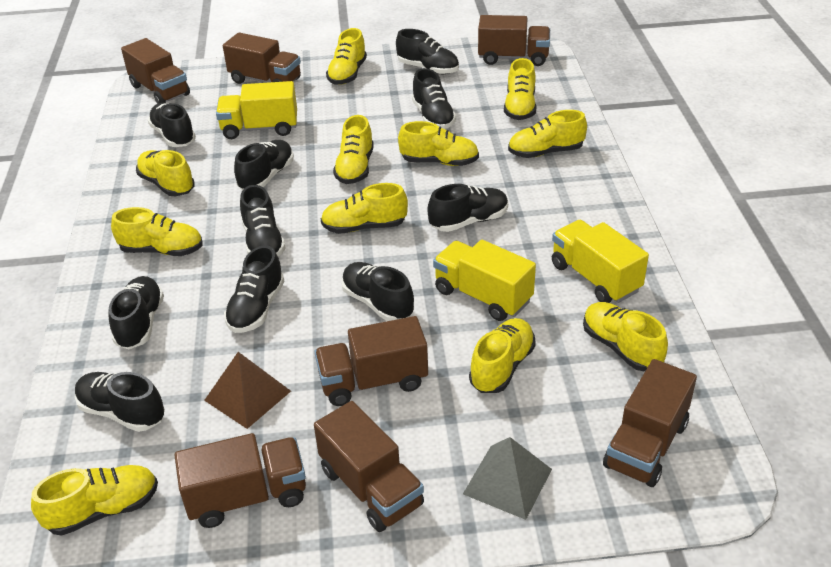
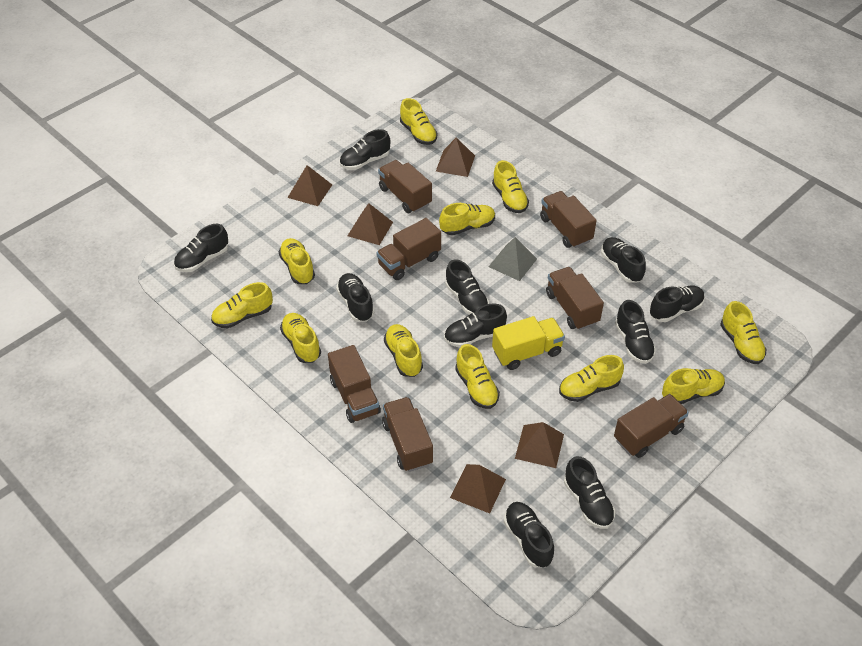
brown pyramid: 1 -> 5
yellow truck: 3 -> 1

